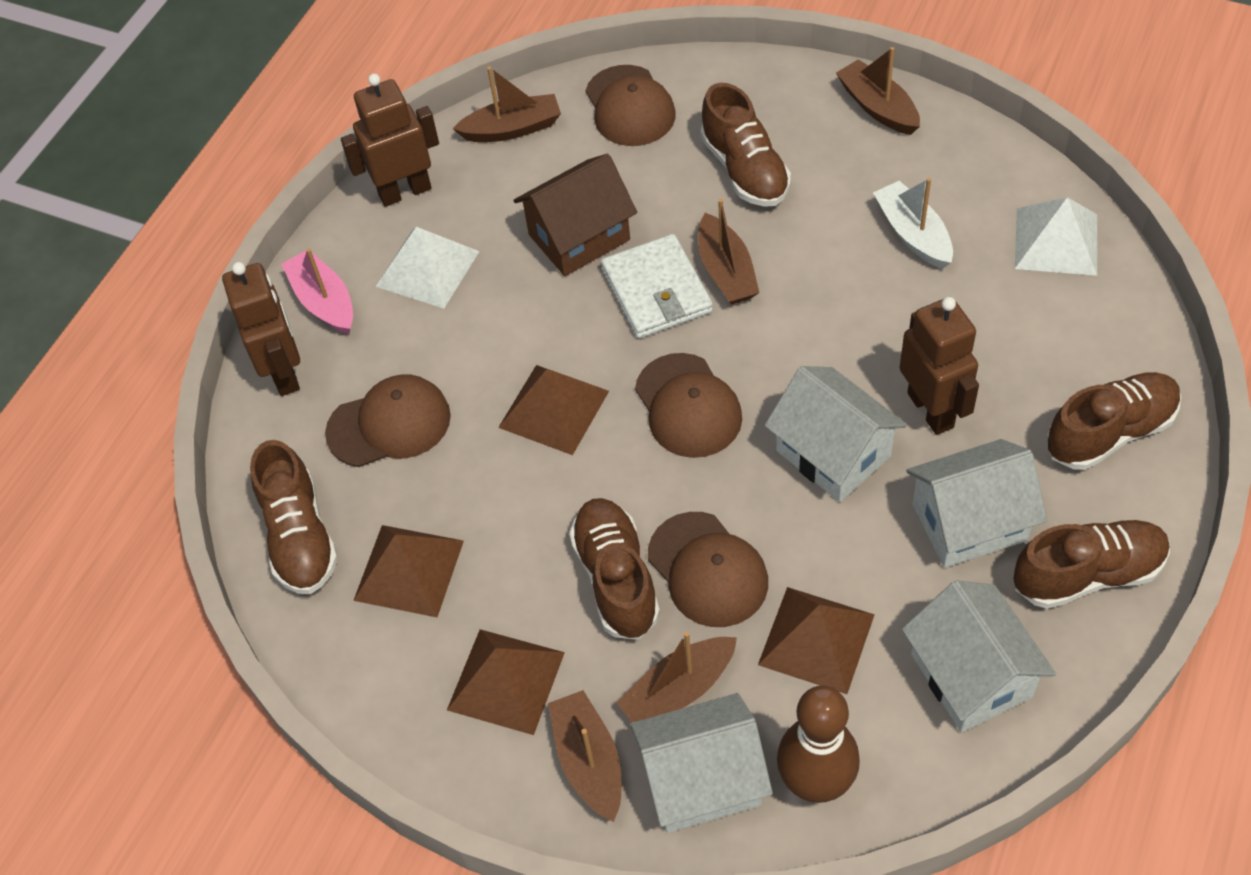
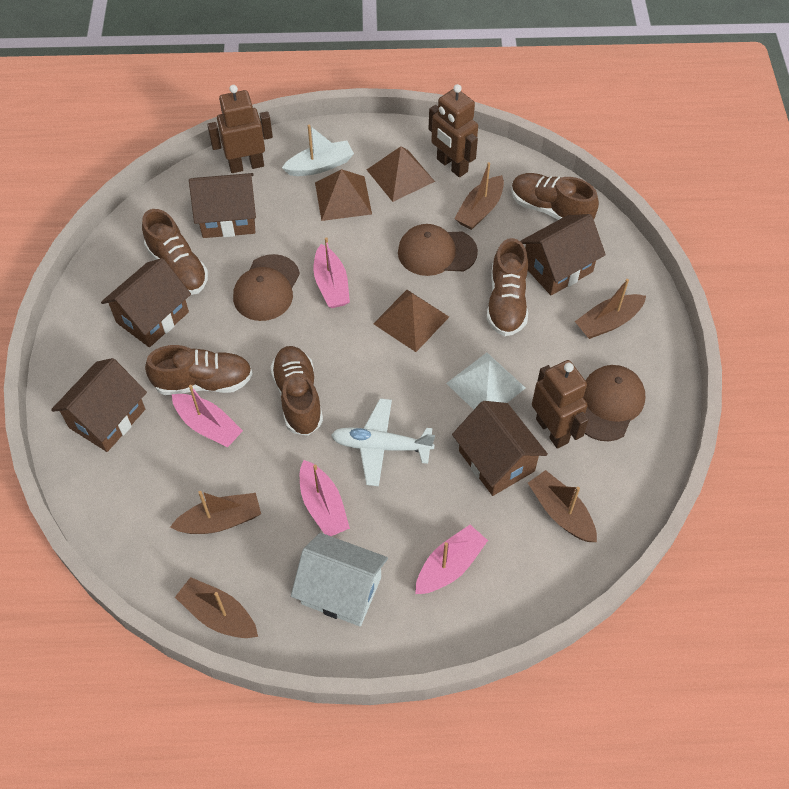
brown bowling pin: 1 -> 0
brown cap: 4 -> 3
brown house: 1 -> 5
brown pyramid: 4 -> 3
pink boat: 1 -> 4
white house: 4 -> 1
white plane: 0 -> 1
white pyramid: 2 -> 1
white wallet: 1 -> 0

